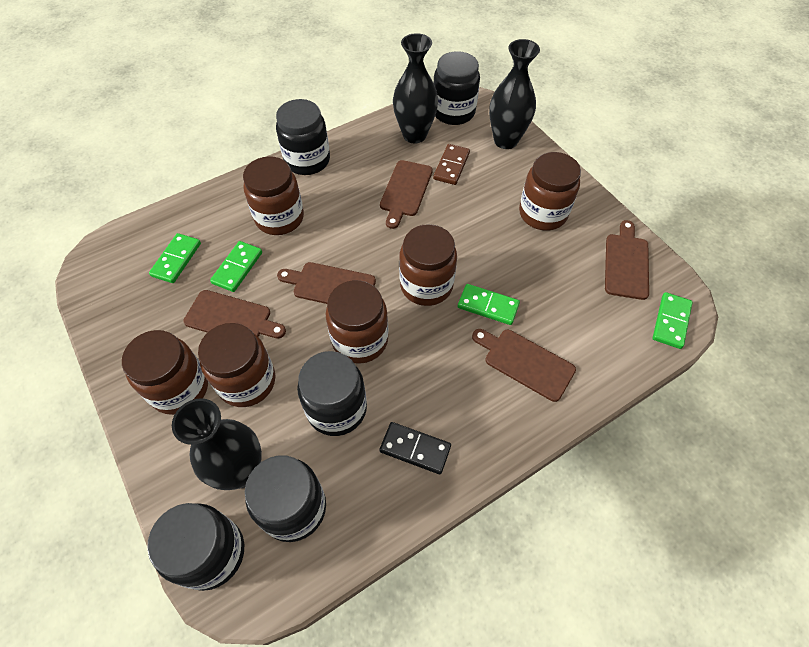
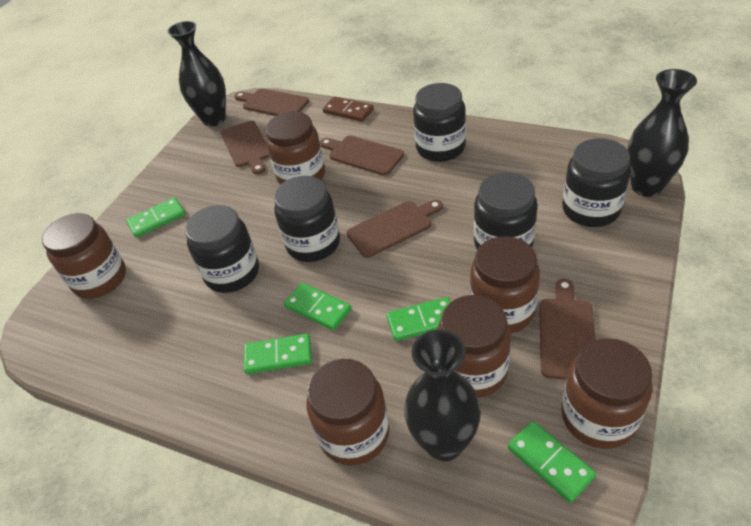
black domino: 1 -> 0
green domino: 4 -> 5

